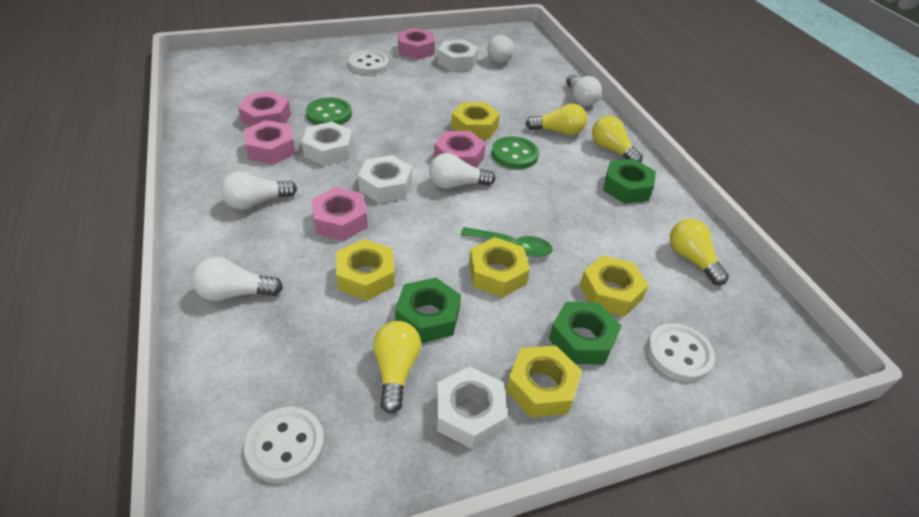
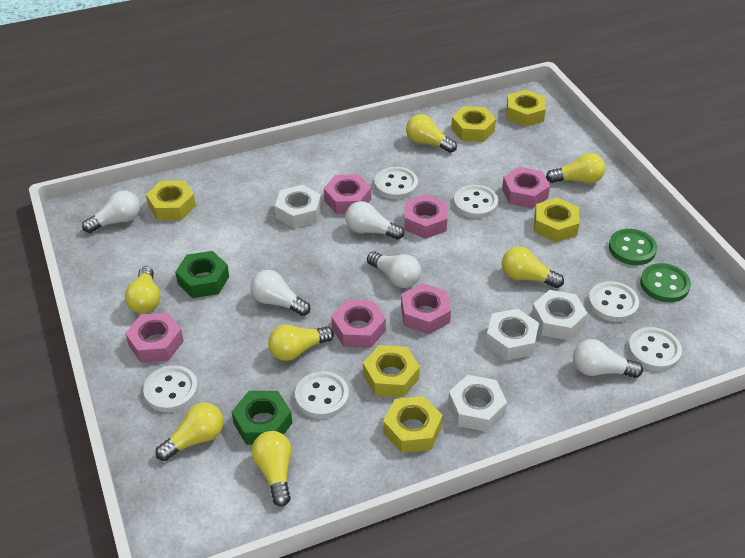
green nut: 3 -> 2
green spoon: 1 -> 0
pink nut: 5 -> 6
white button: 3 -> 6
yellow light bulb: 4 -> 7
yellow nut: 5 -> 6

